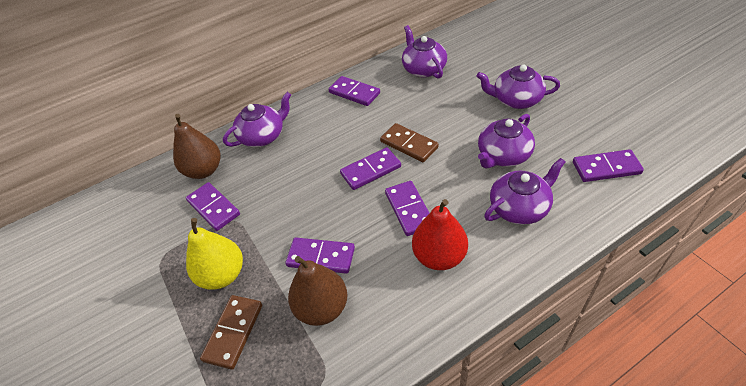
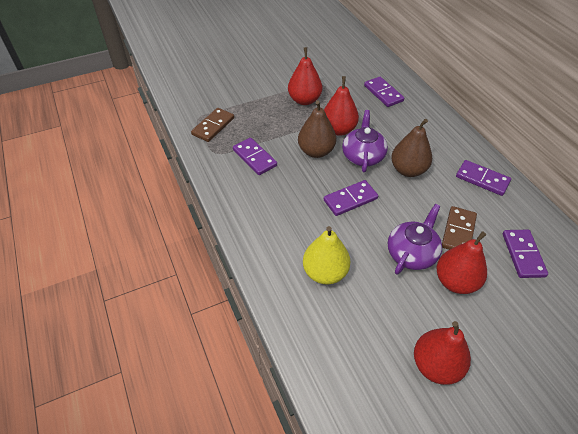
purple domino: 6 -> 5
purple teapot: 5 -> 2
red pear: 1 -> 4

